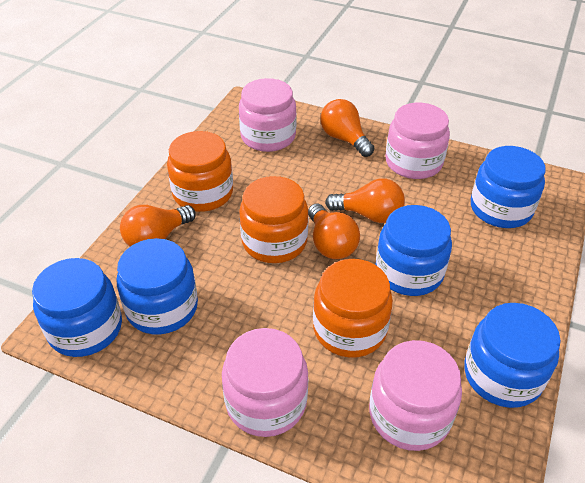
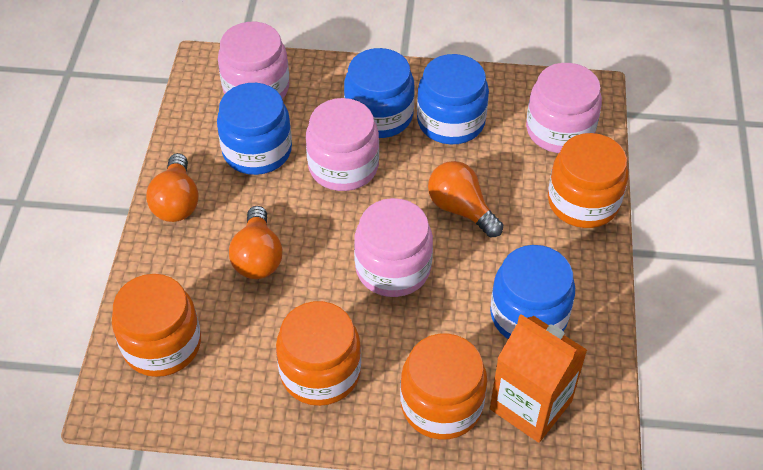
blue jar: 5 -> 4
orange carton: 0 -> 1
orange jar: 3 -> 4
orange light bulb: 4 -> 3

